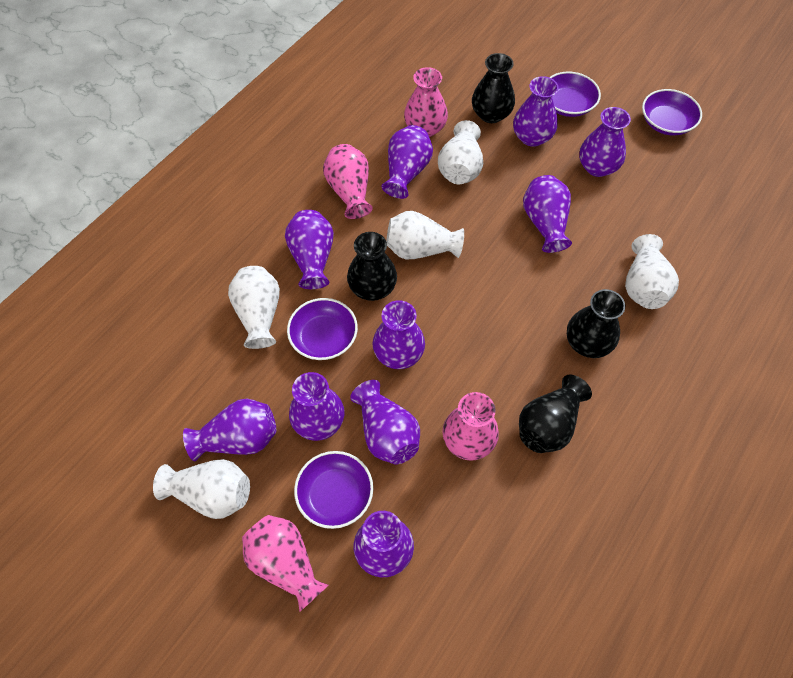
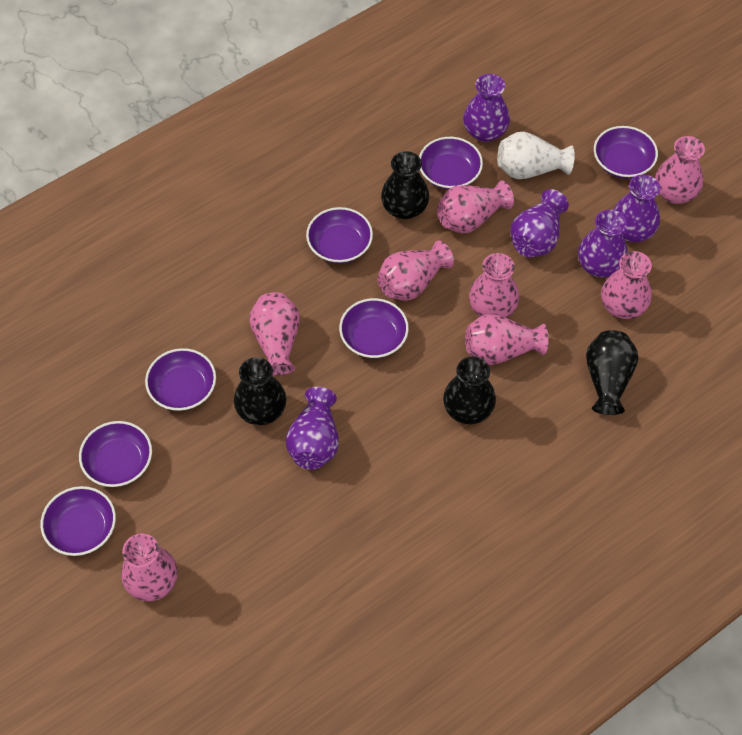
pink vase: 4 -> 8
purple bowl: 4 -> 7
purple vase: 10 -> 5
white vase: 5 -> 1

